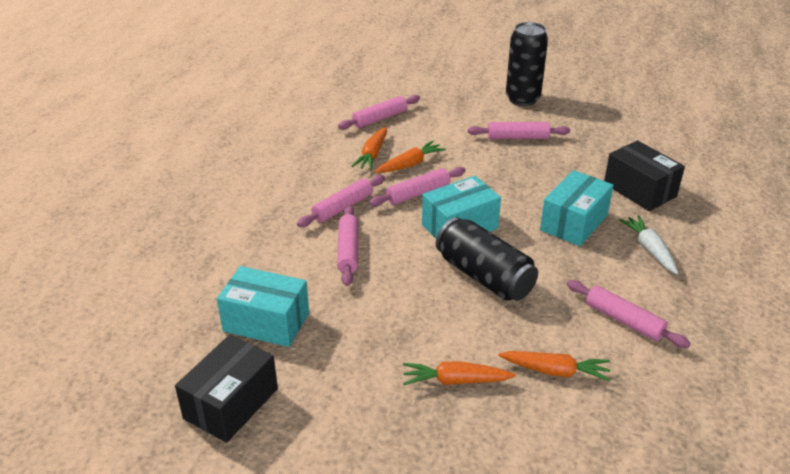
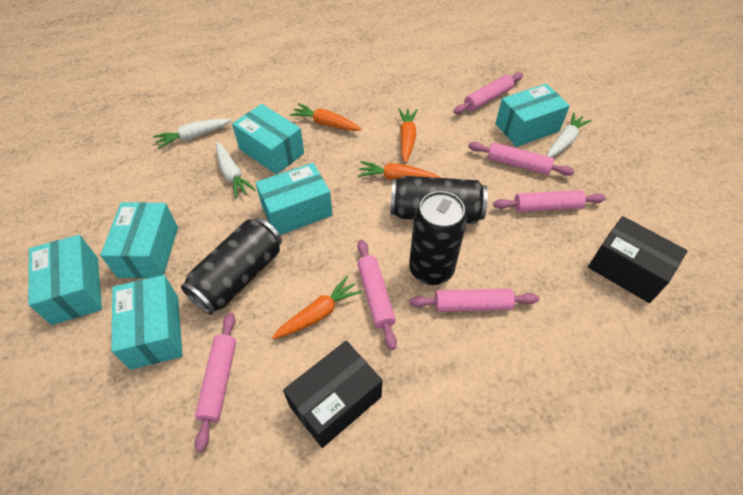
black can: 2 -> 3
turquoise box: 3 -> 6
white carrot: 1 -> 3

